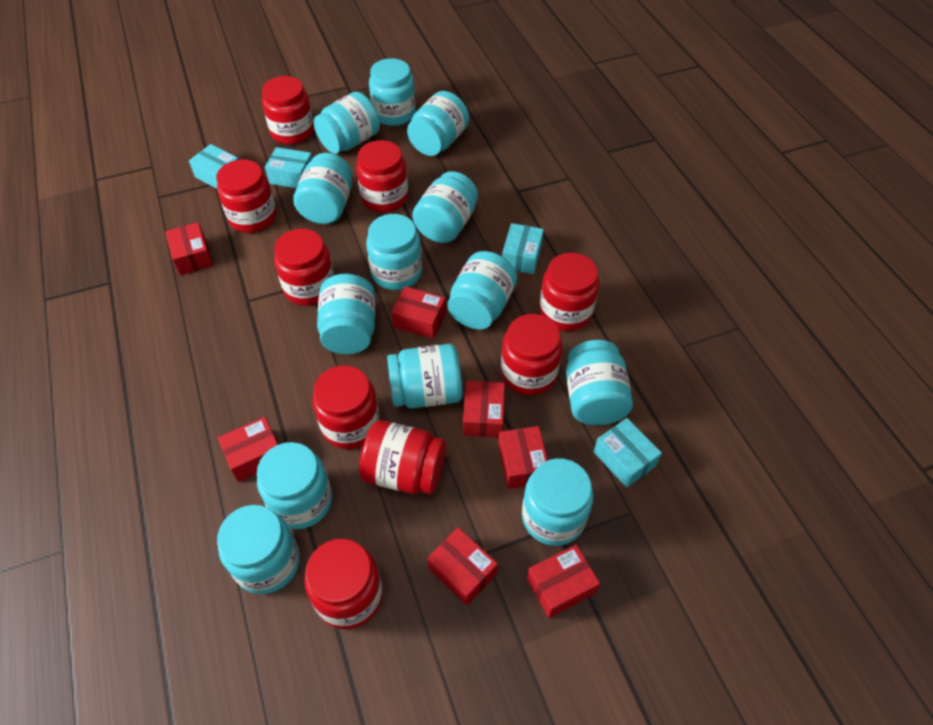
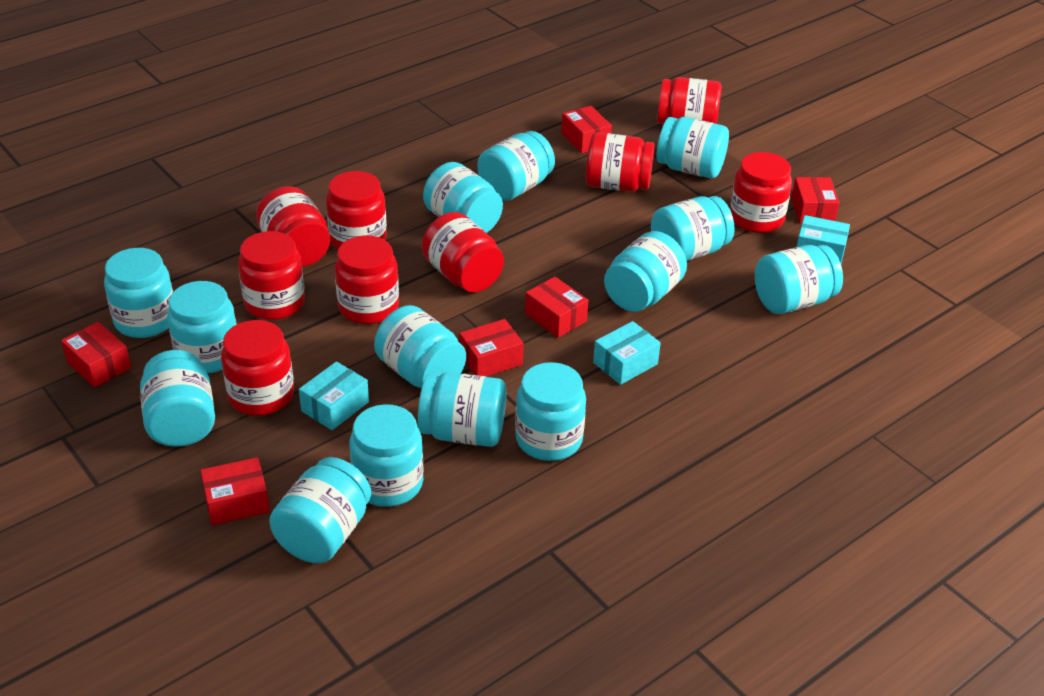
red box: 7 -> 6
turquoise box: 4 -> 3
turquoise jar: 13 -> 14

